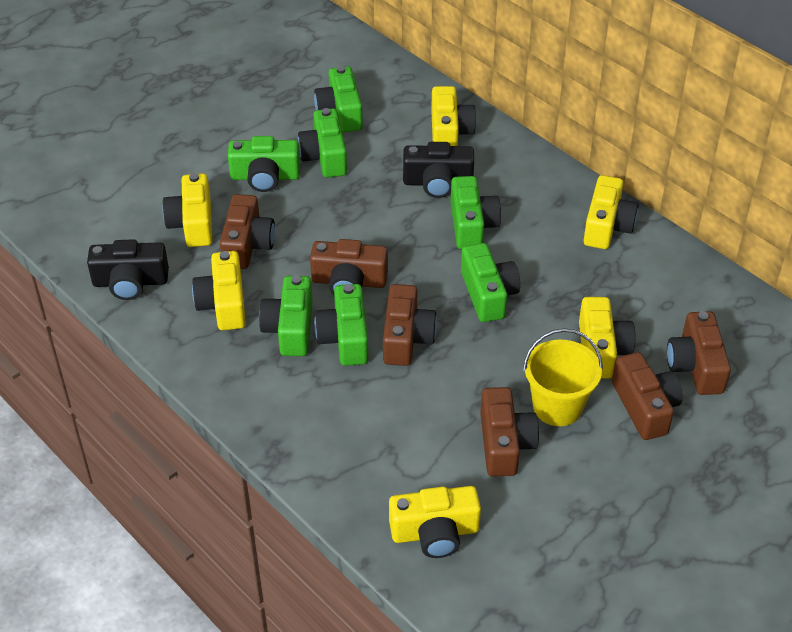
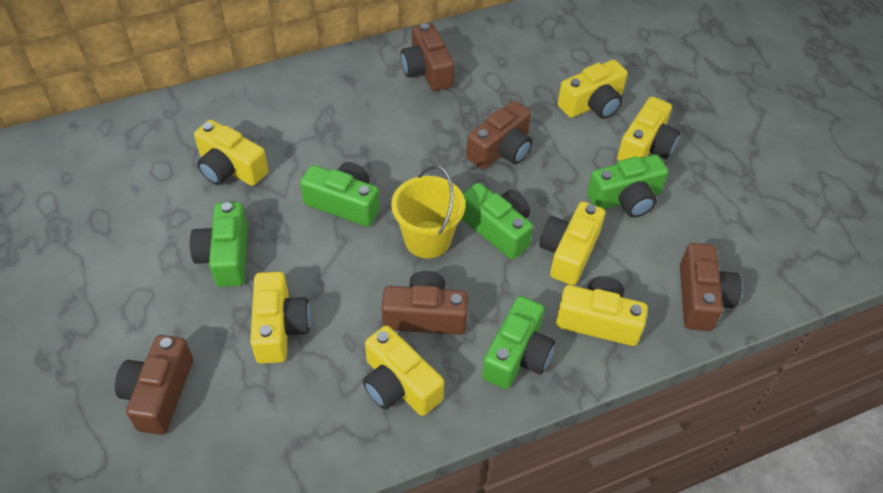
black camera: 2 -> 0
brown camera: 6 -> 5
green camera: 7 -> 5
yellow camera: 6 -> 7

